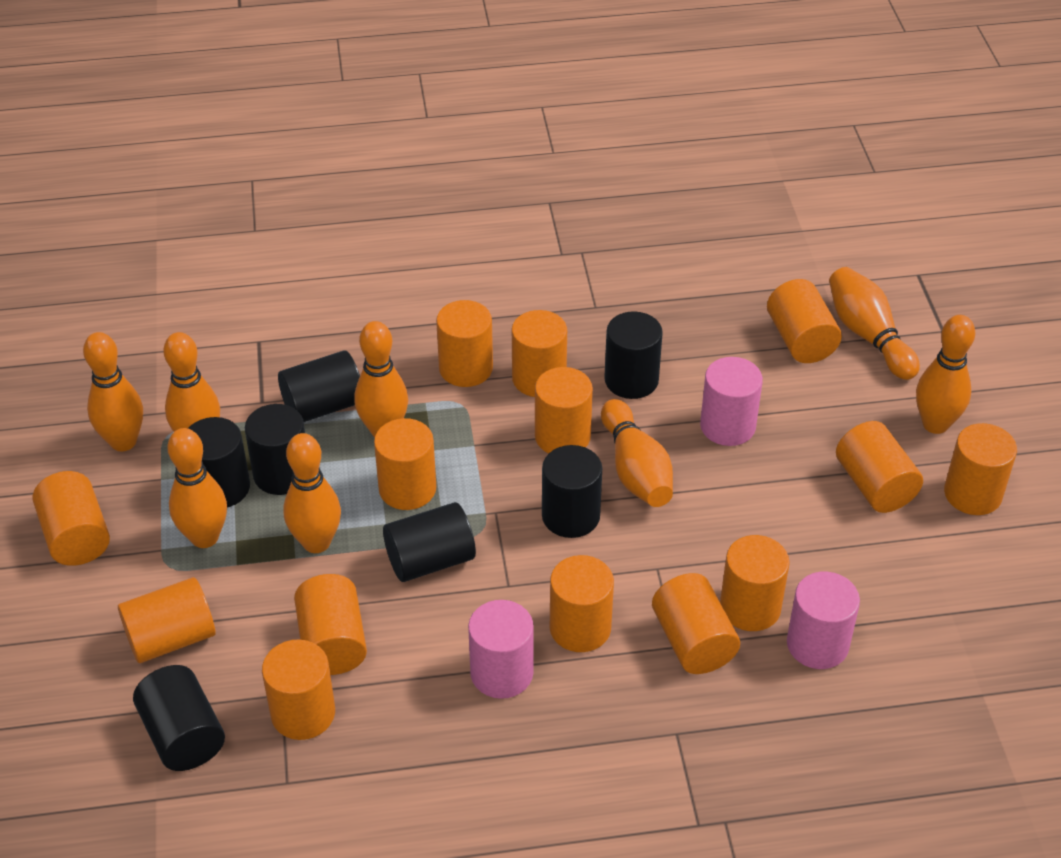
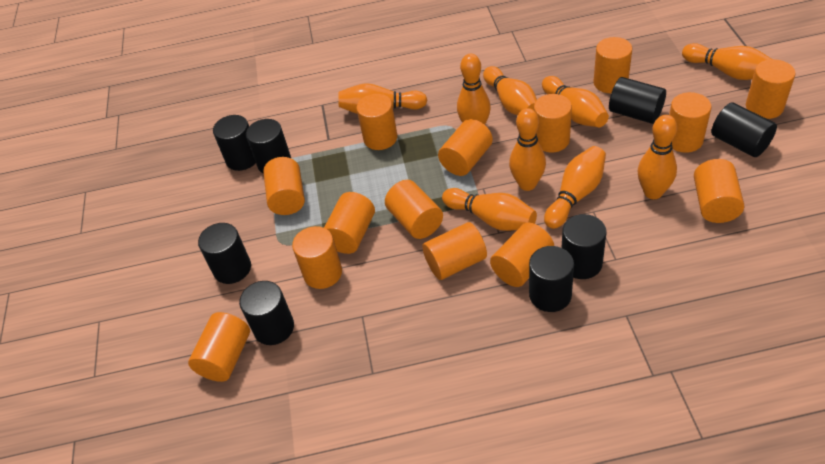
black cylinder: 7 -> 8
orange bowling pin: 8 -> 9
pink cylinder: 3 -> 0

